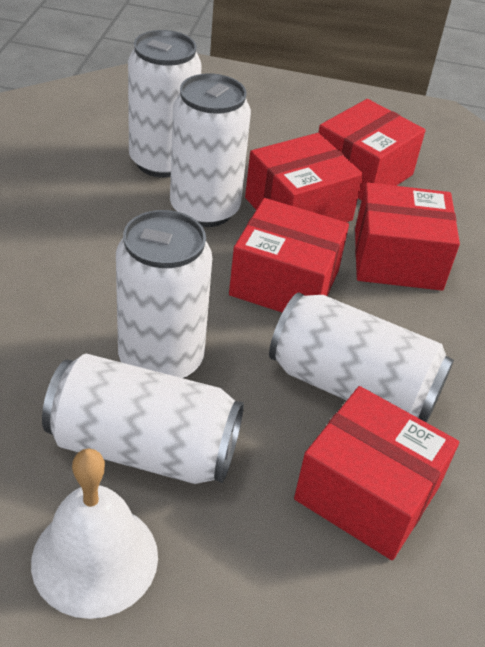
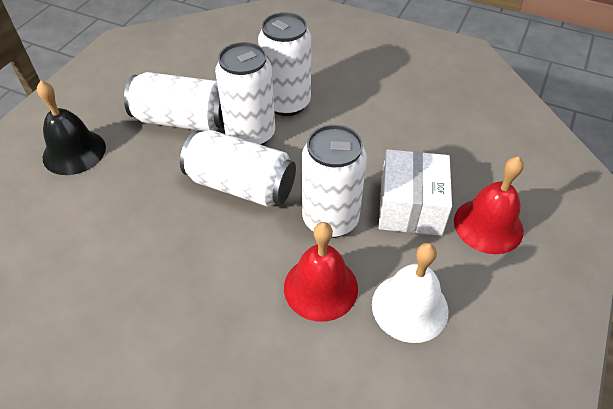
black bell: 0 -> 1
red bell: 0 -> 2
red box: 5 -> 0
white box: 0 -> 1

